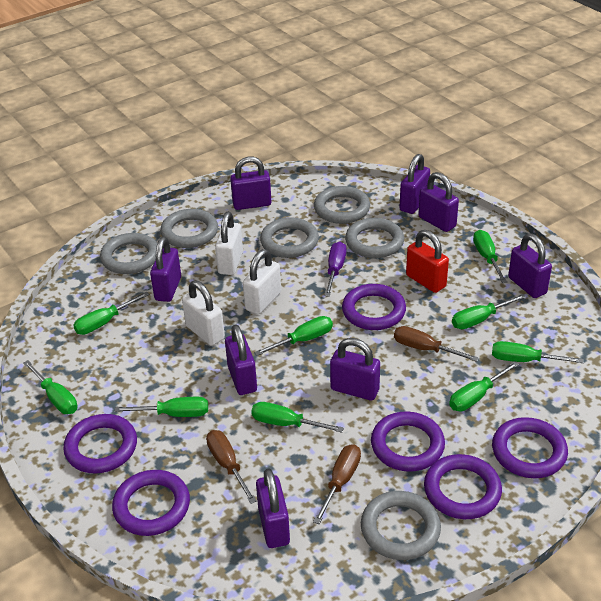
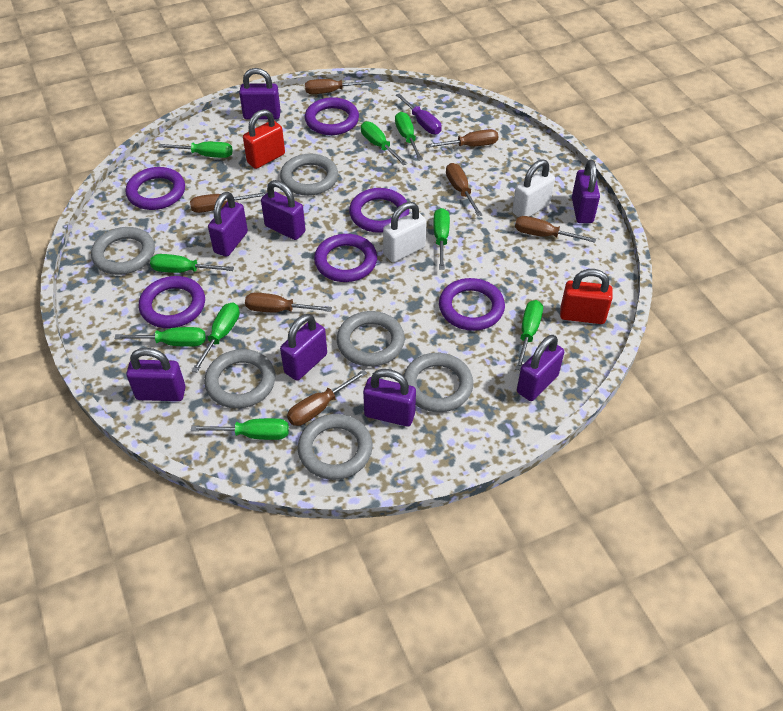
brown screwdriver: 3 -> 7
red padlock: 1 -> 2
white padlock: 3 -> 2

